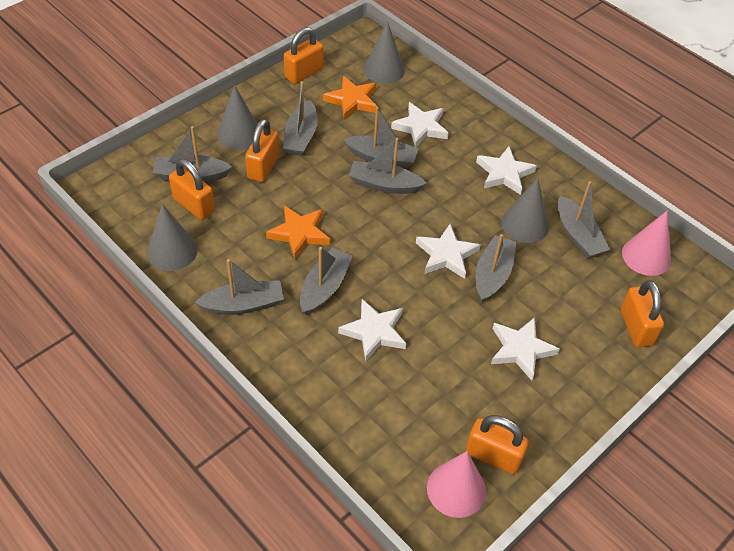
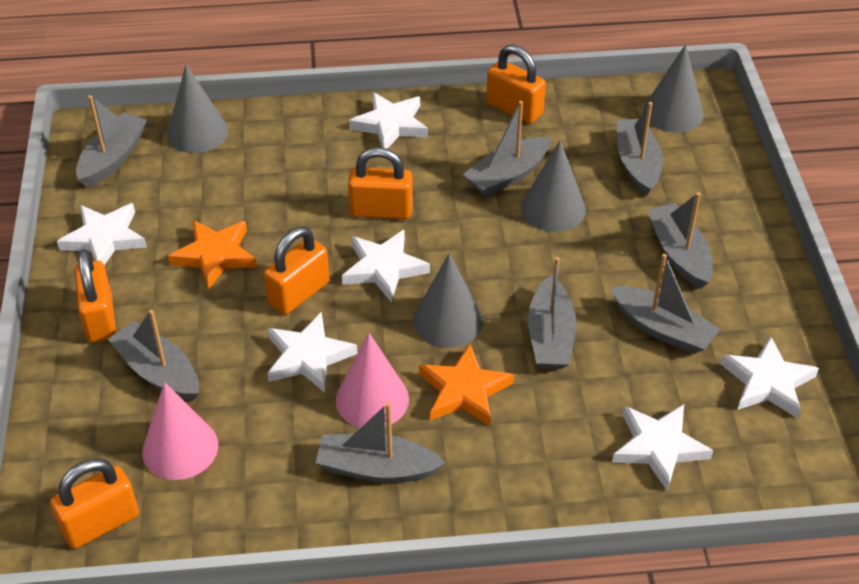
white star: 5 -> 6

